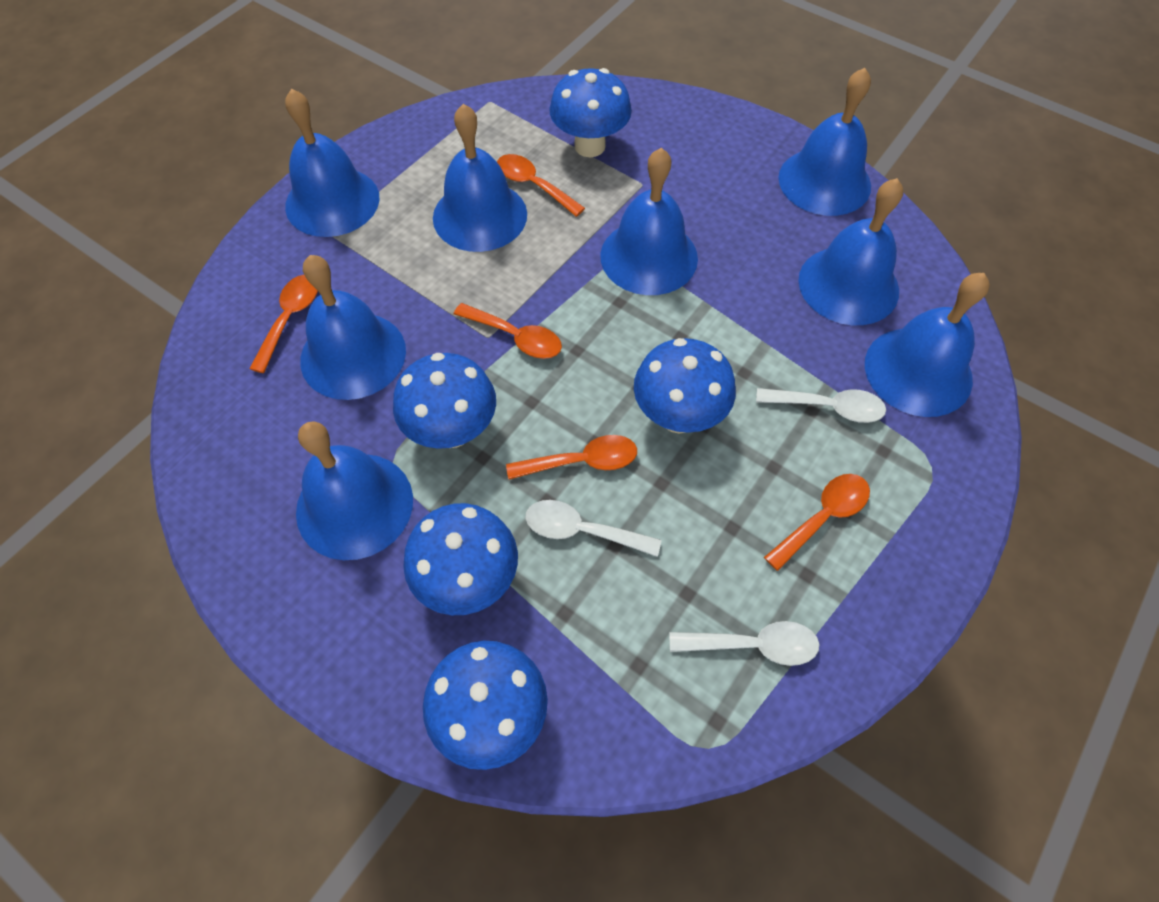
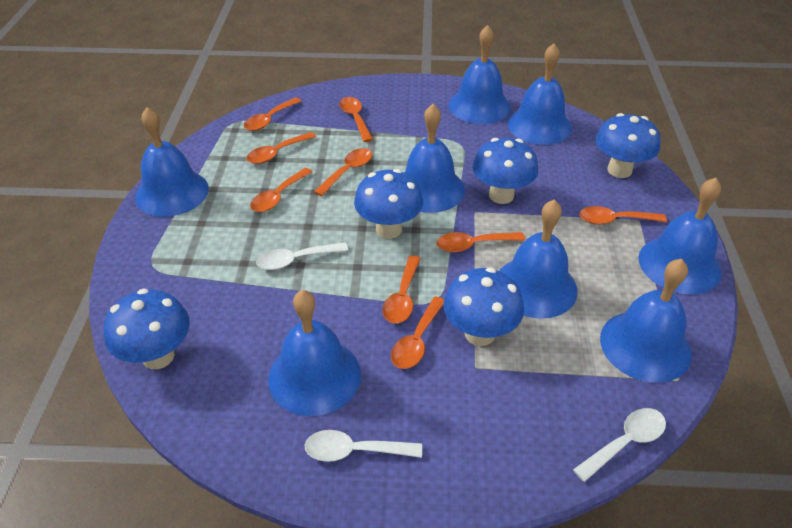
orange spoon: 5 -> 9

